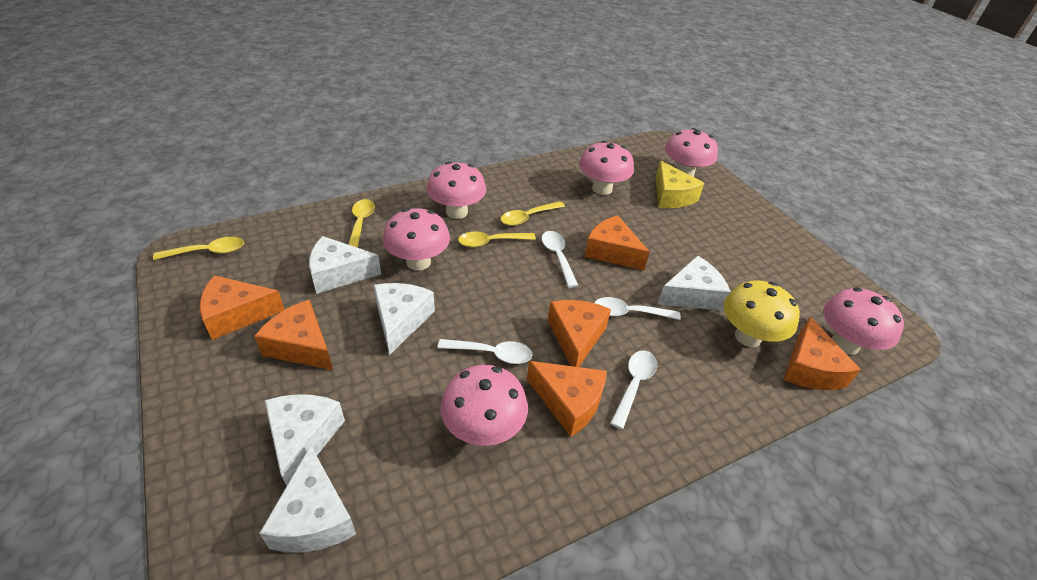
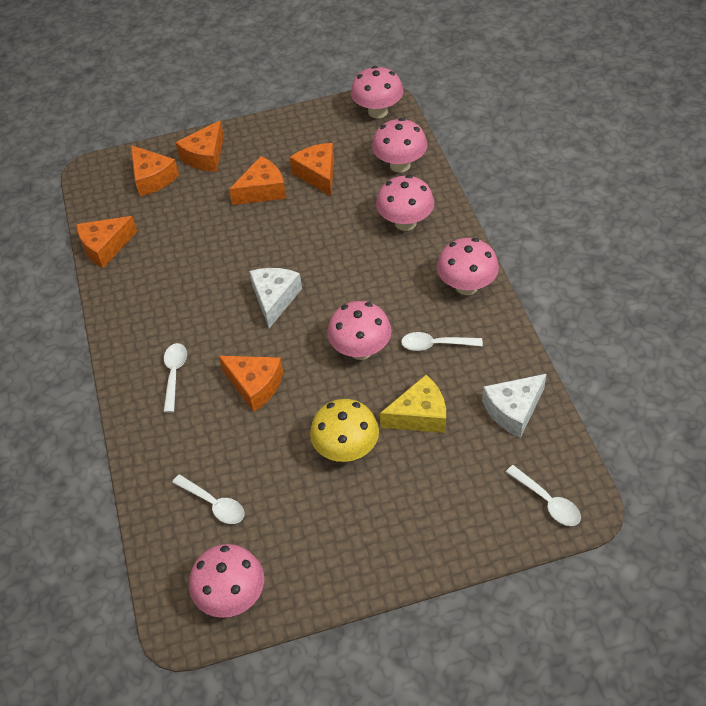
white cheese: 5 -> 2
yellow spoon: 4 -> 0

